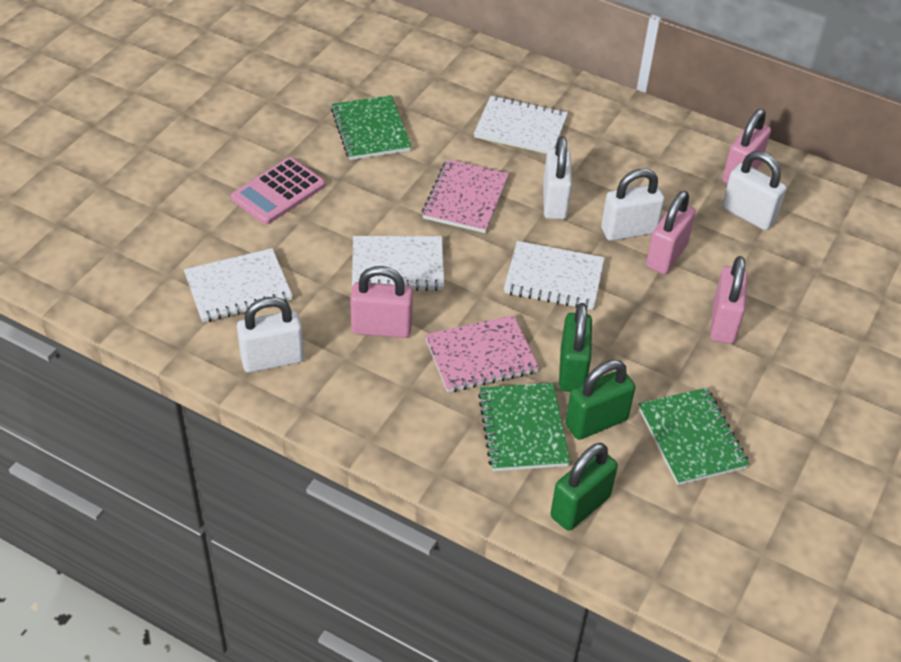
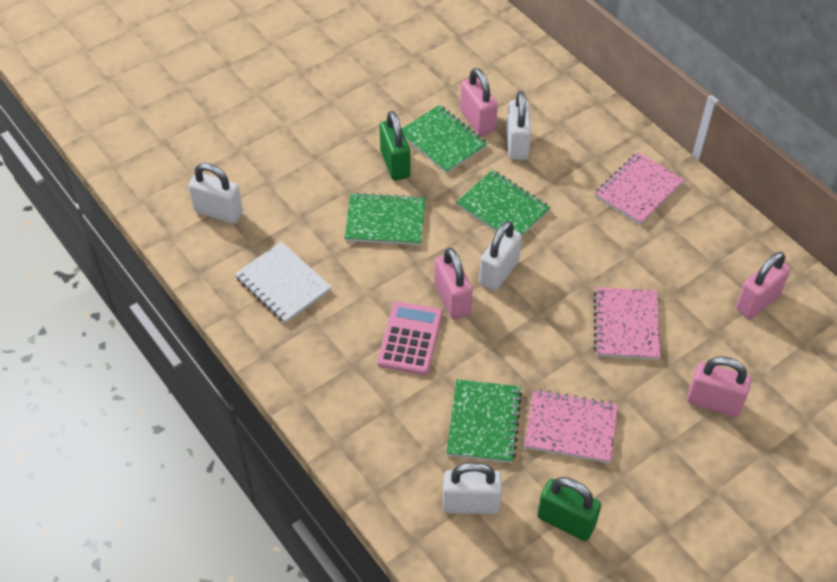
green notebook: 3 -> 4
green padlock: 3 -> 2
pink notebook: 2 -> 3
white notebook: 4 -> 1

